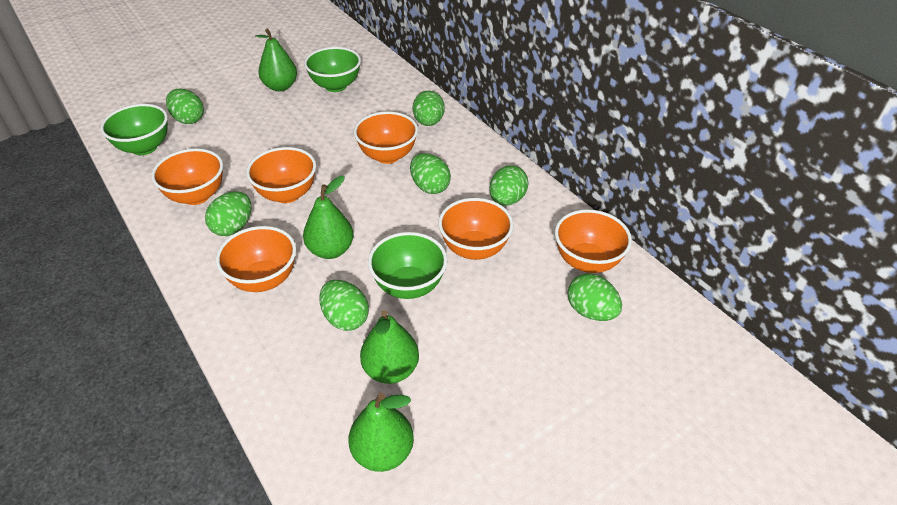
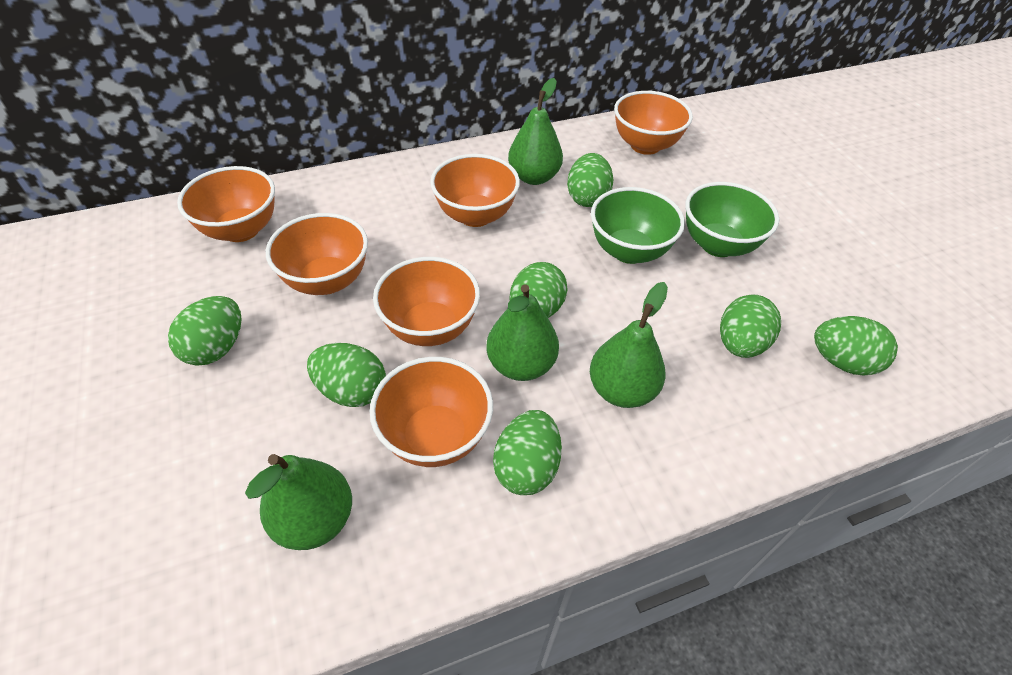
green bowl: 3 -> 2

